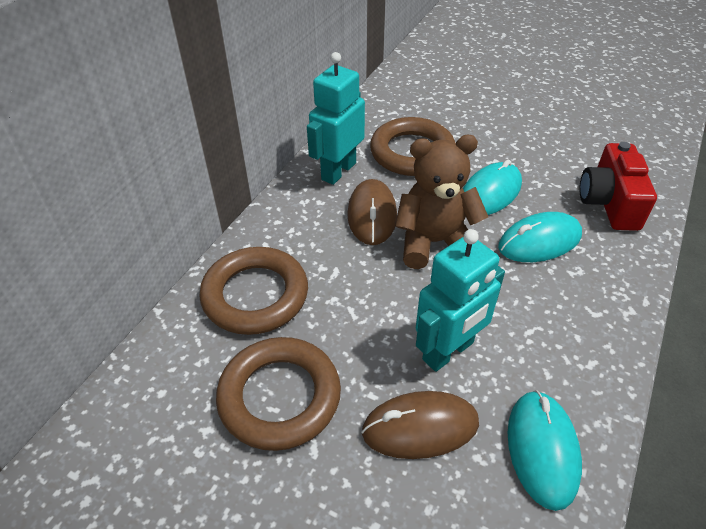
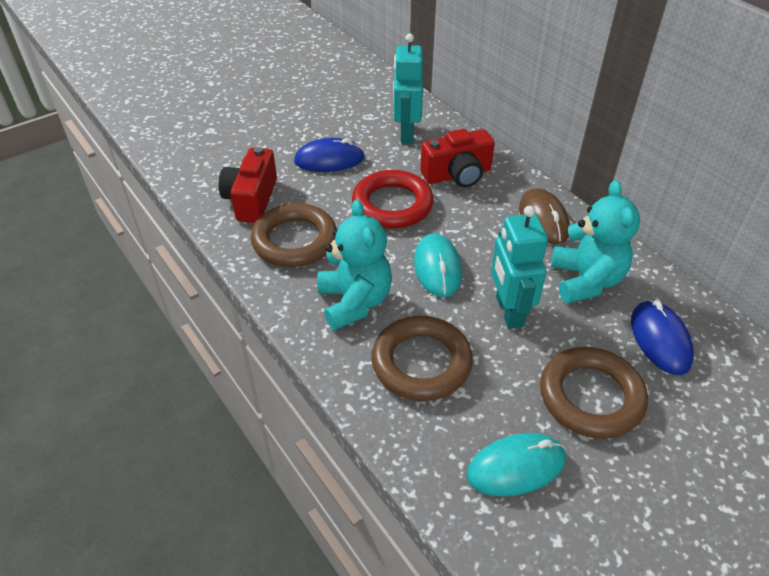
blue mouse: 0 -> 2
brown mouse: 2 -> 1
brown teddy bear: 1 -> 0
red camera: 1 -> 2
red ring: 0 -> 1
turquoise mouse: 3 -> 2
turquoise teddy bear: 0 -> 2

